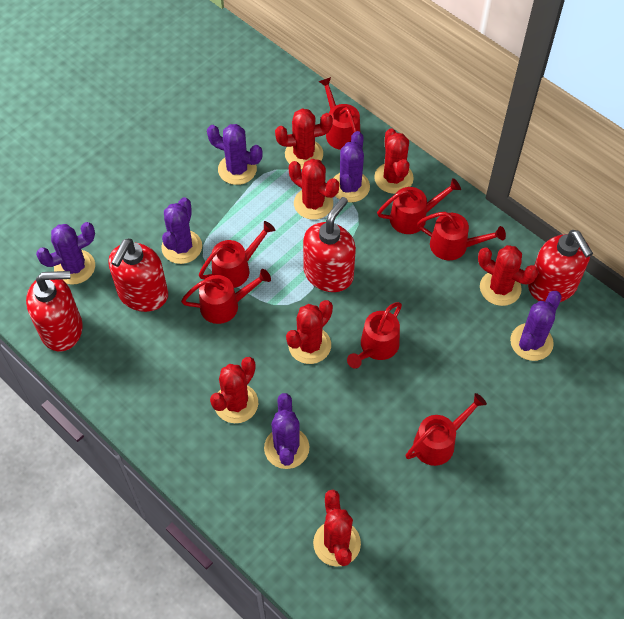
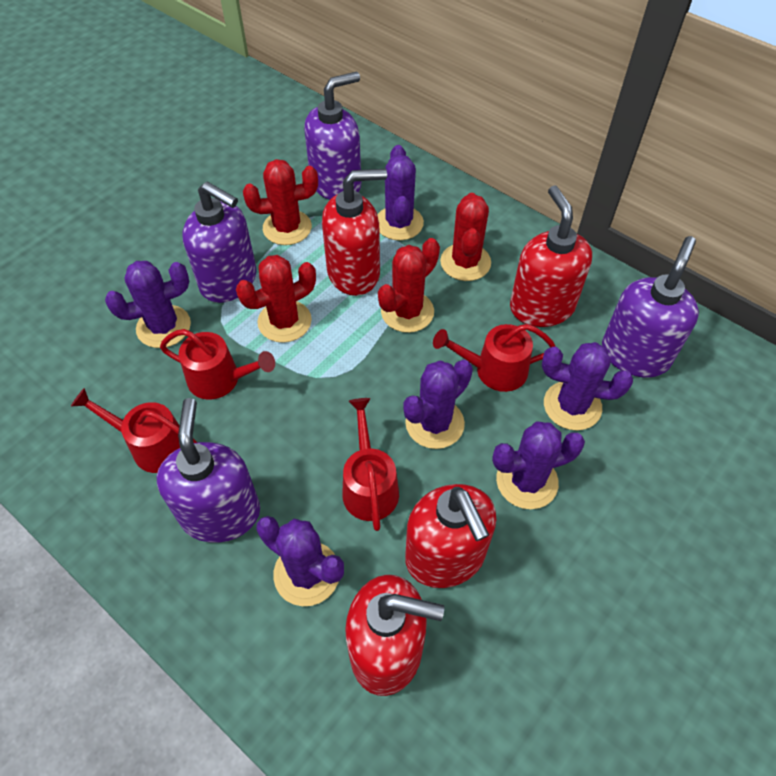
purple soap dispenser: 0 -> 4
red cactus: 7 -> 4
red watering can: 7 -> 4

